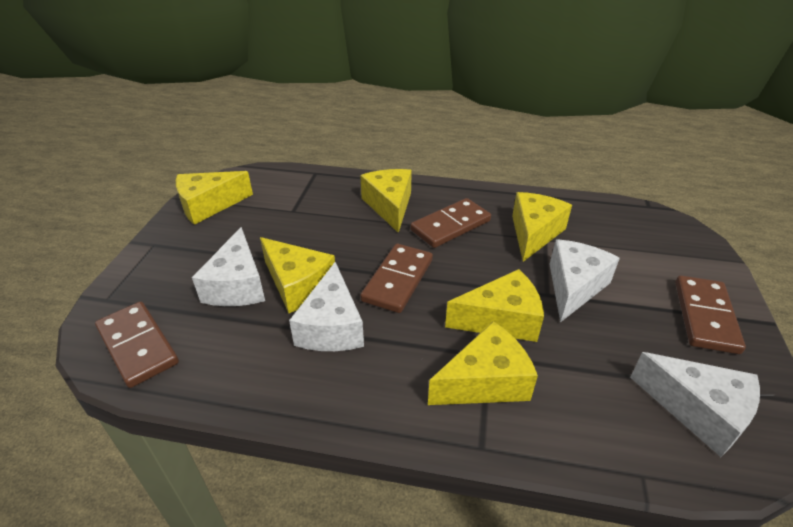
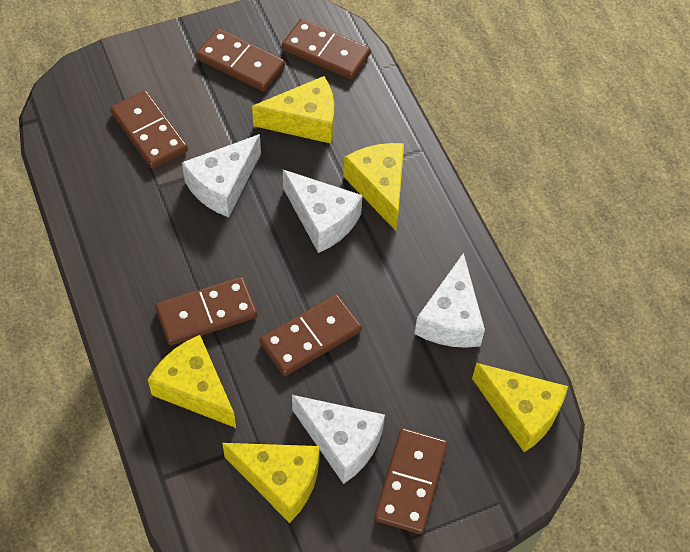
brown domino: 4 -> 6
yellow cheese: 6 -> 5

